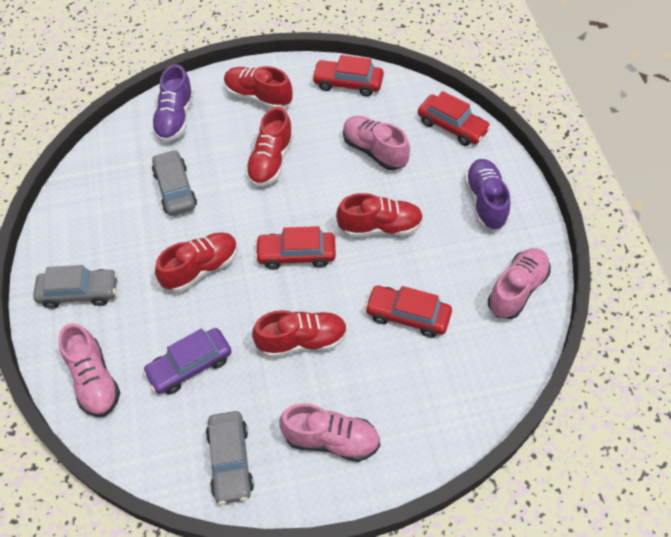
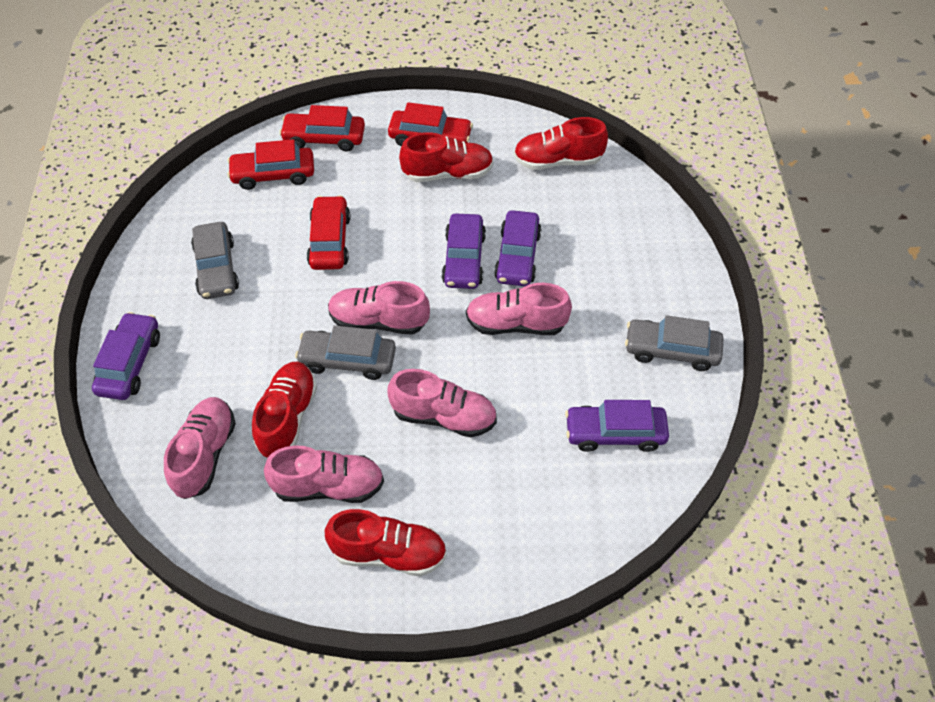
pink shoe: 4 -> 5
purple car: 1 -> 4
purple shoe: 2 -> 0
red shoe: 5 -> 4

